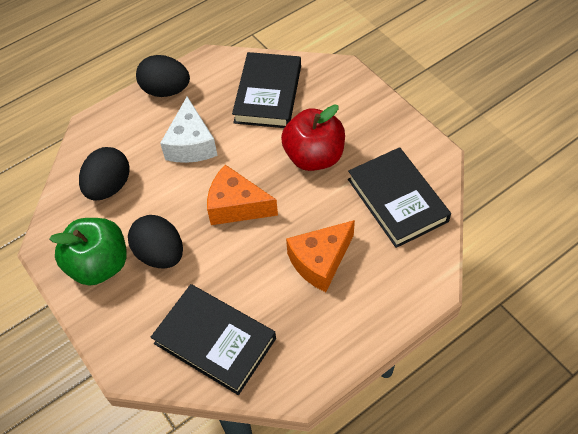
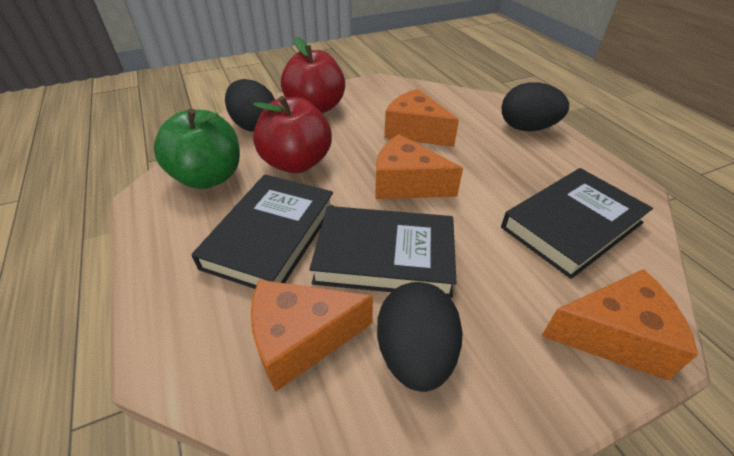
orange cheese: 2 -> 4
red apple: 1 -> 2
white cheese: 1 -> 0

